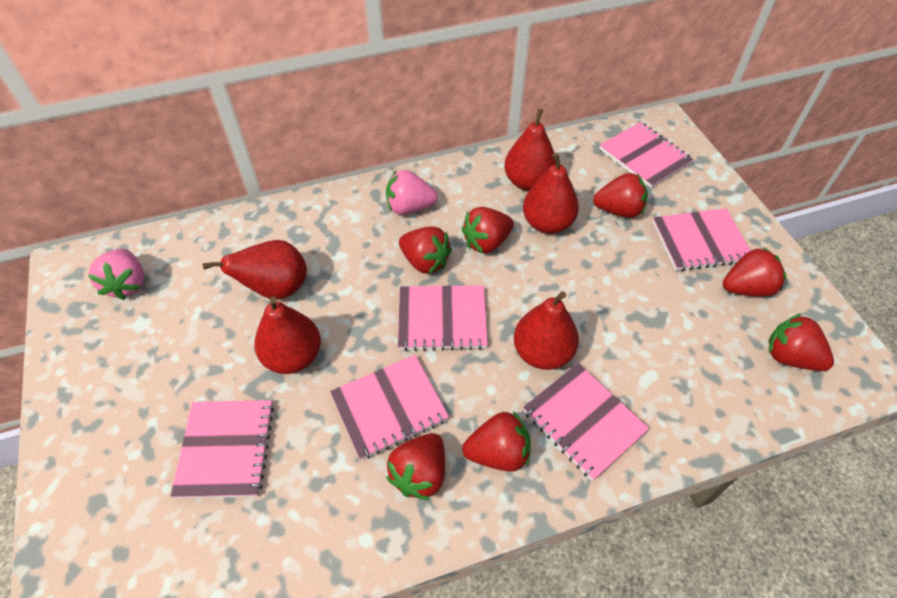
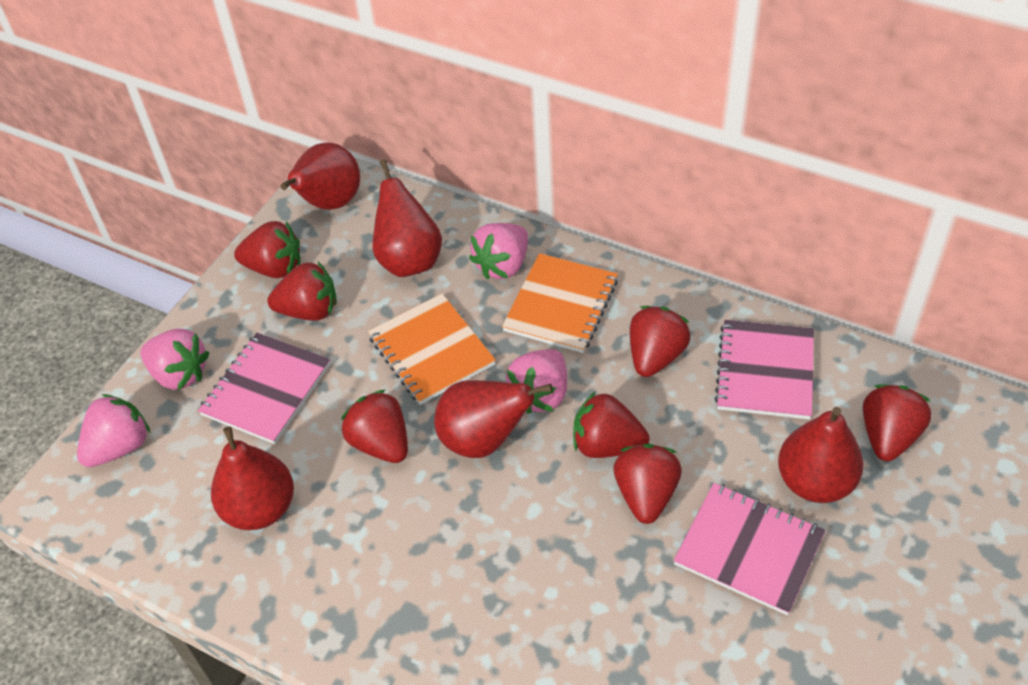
orange notebook: 0 -> 2
pink notebook: 6 -> 3
pink strawberry: 2 -> 4

